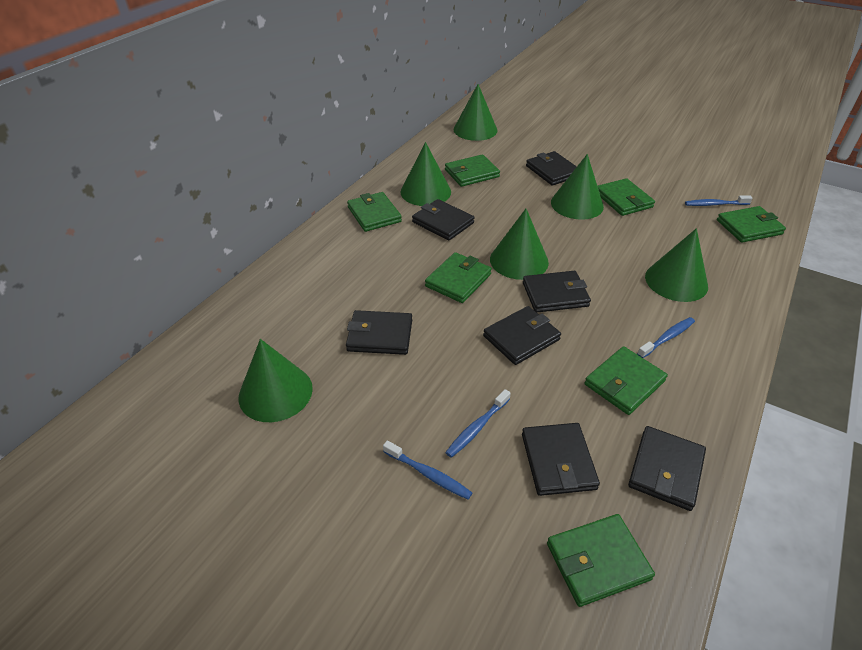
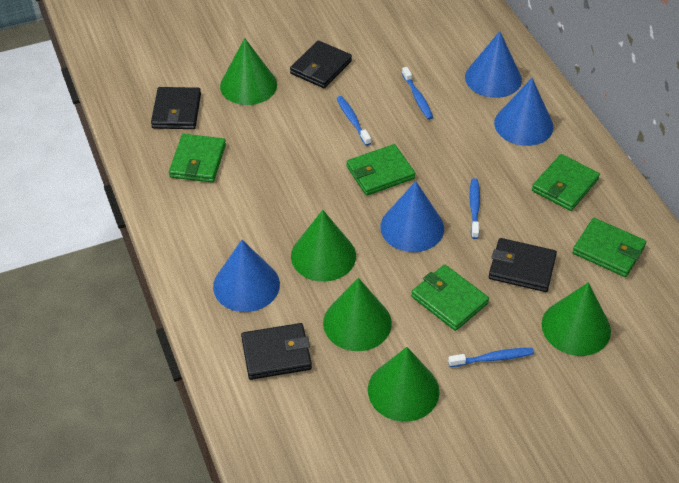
black wallet: 7 -> 4
blue cone: 0 -> 4
green cone: 6 -> 5
green wallet: 7 -> 5

